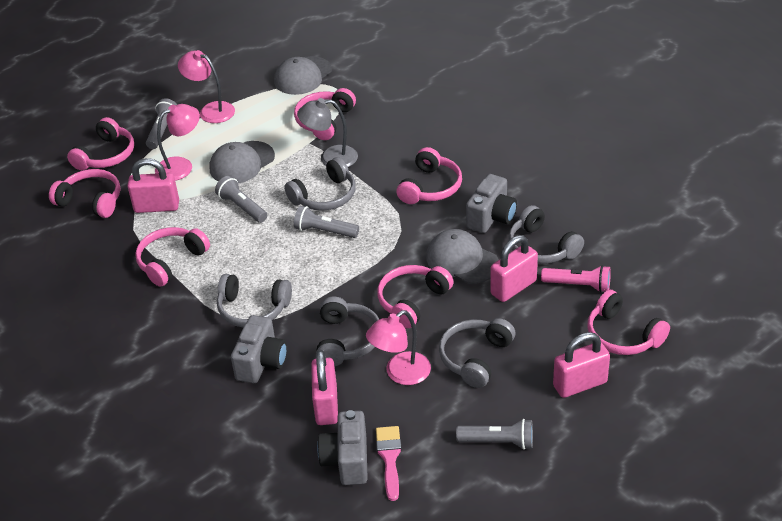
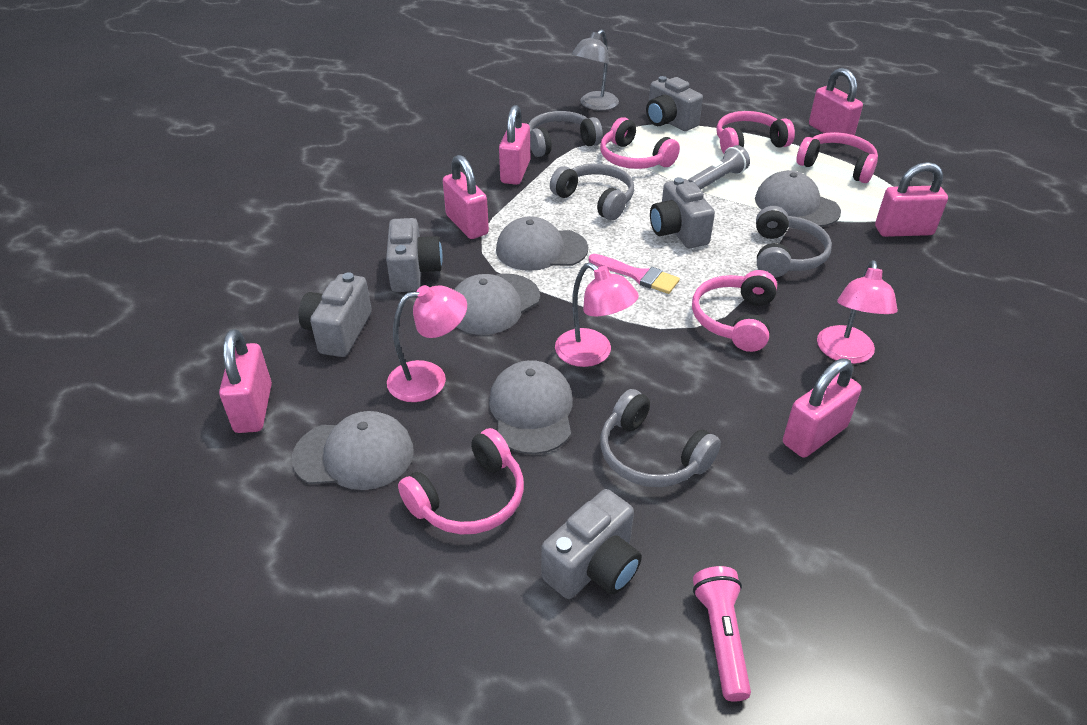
grey camera: 3 -> 5
grey cap: 3 -> 5
grey flashlight: 4 -> 1
grey headphones: 5 -> 4
pink headphones: 7 -> 5
pink padlock: 4 -> 6

